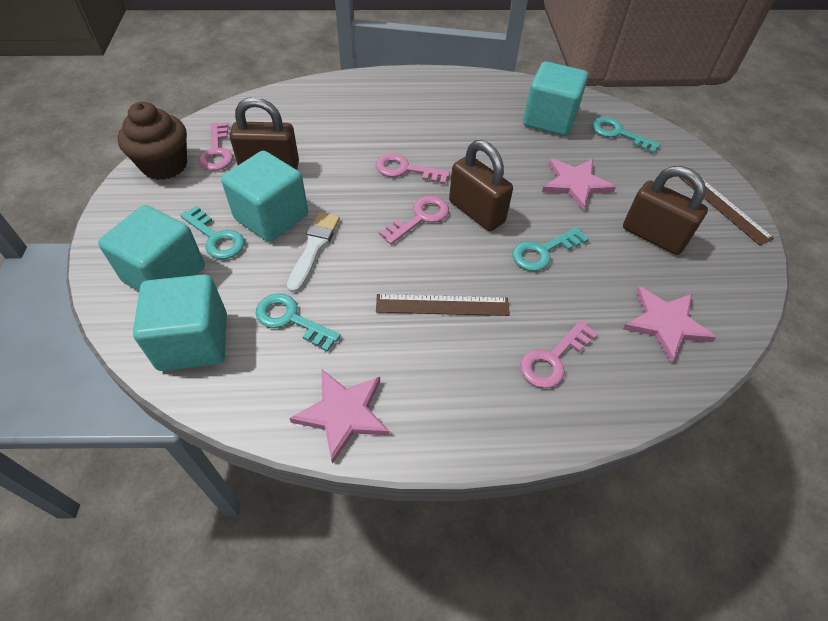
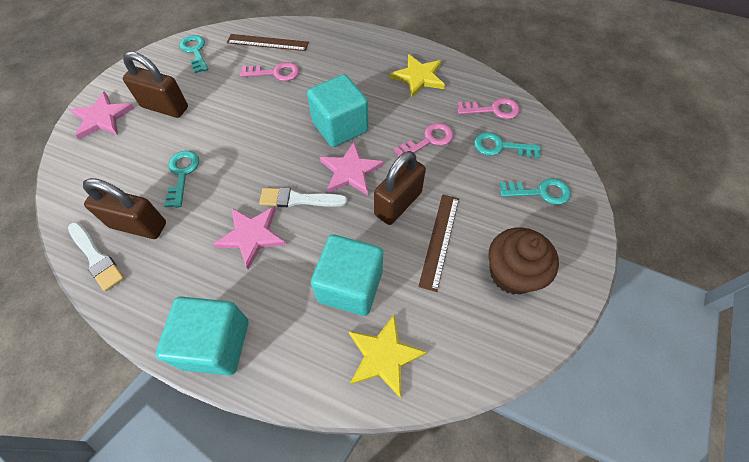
pink key: 4 -> 3
turquoise cube: 4 -> 3
white brush: 1 -> 2
yellow star: 0 -> 2

